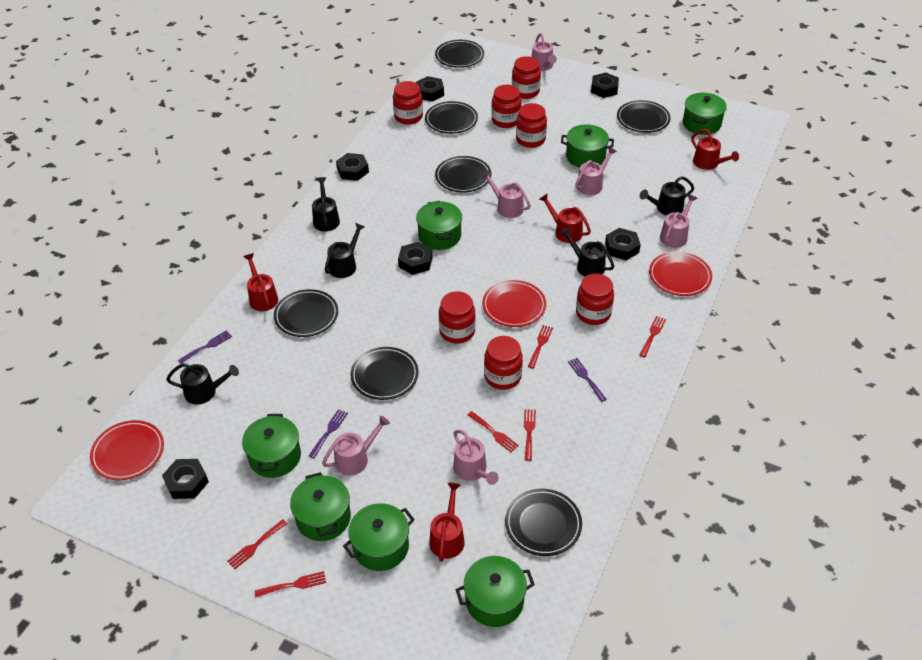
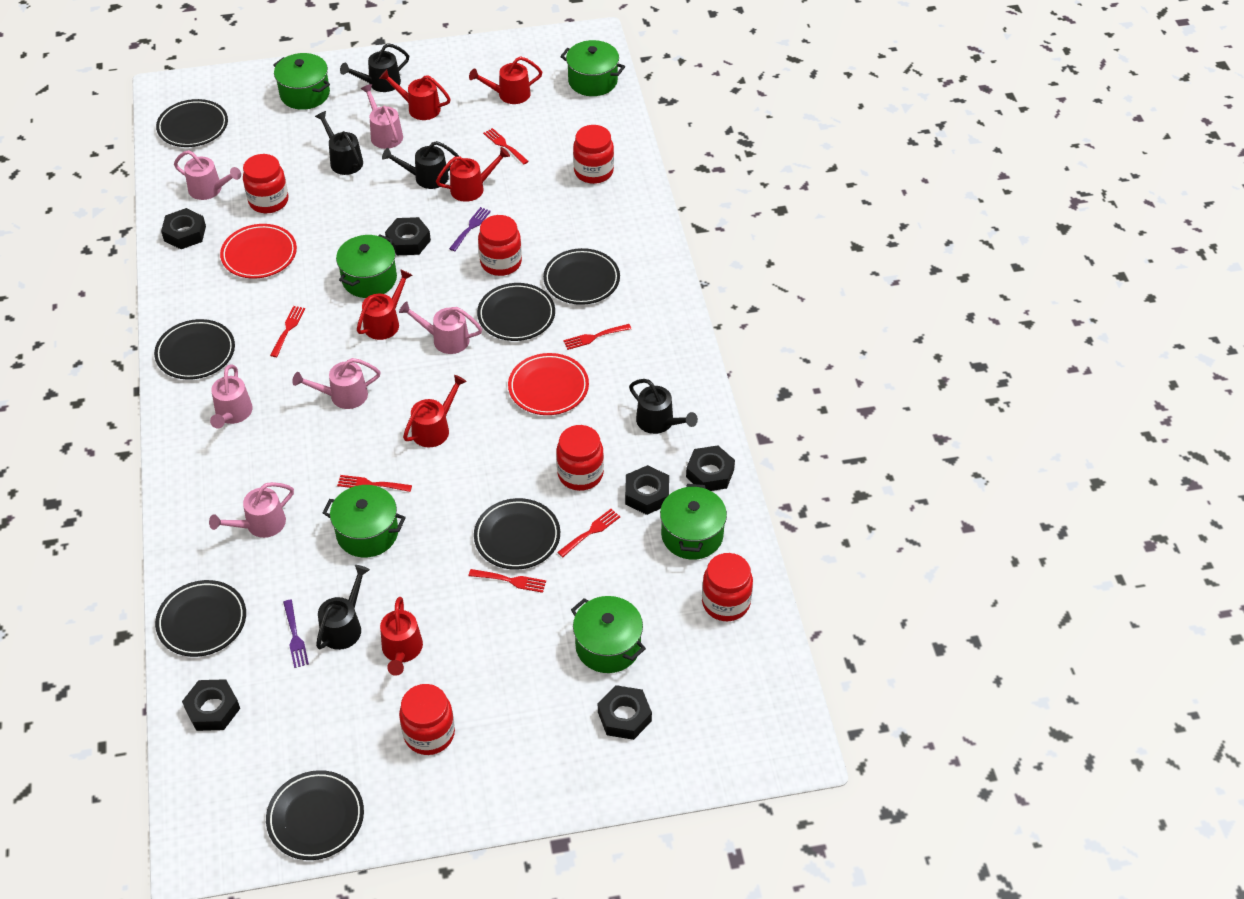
green pot: 7 -> 6
purple fork: 3 -> 2
red jar: 7 -> 6
red plate: 3 -> 2
red watering can: 4 -> 6

